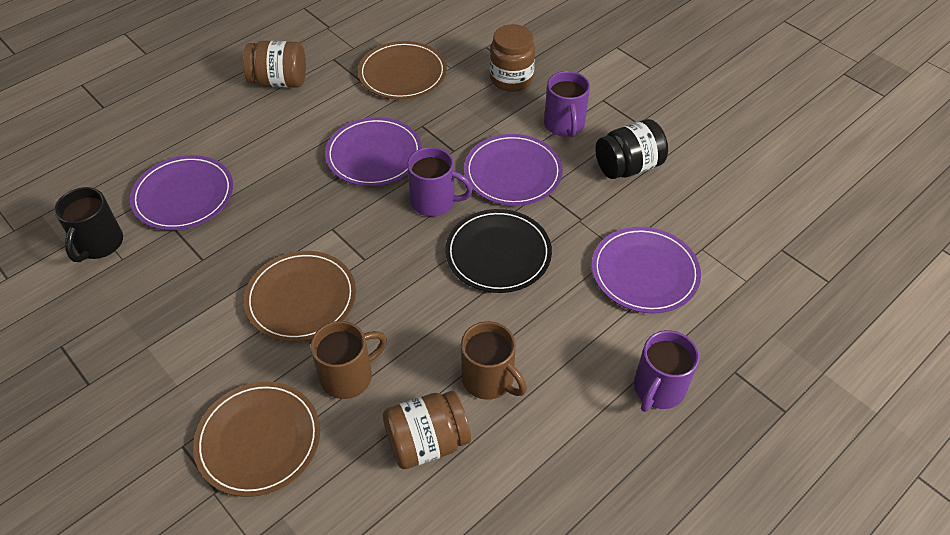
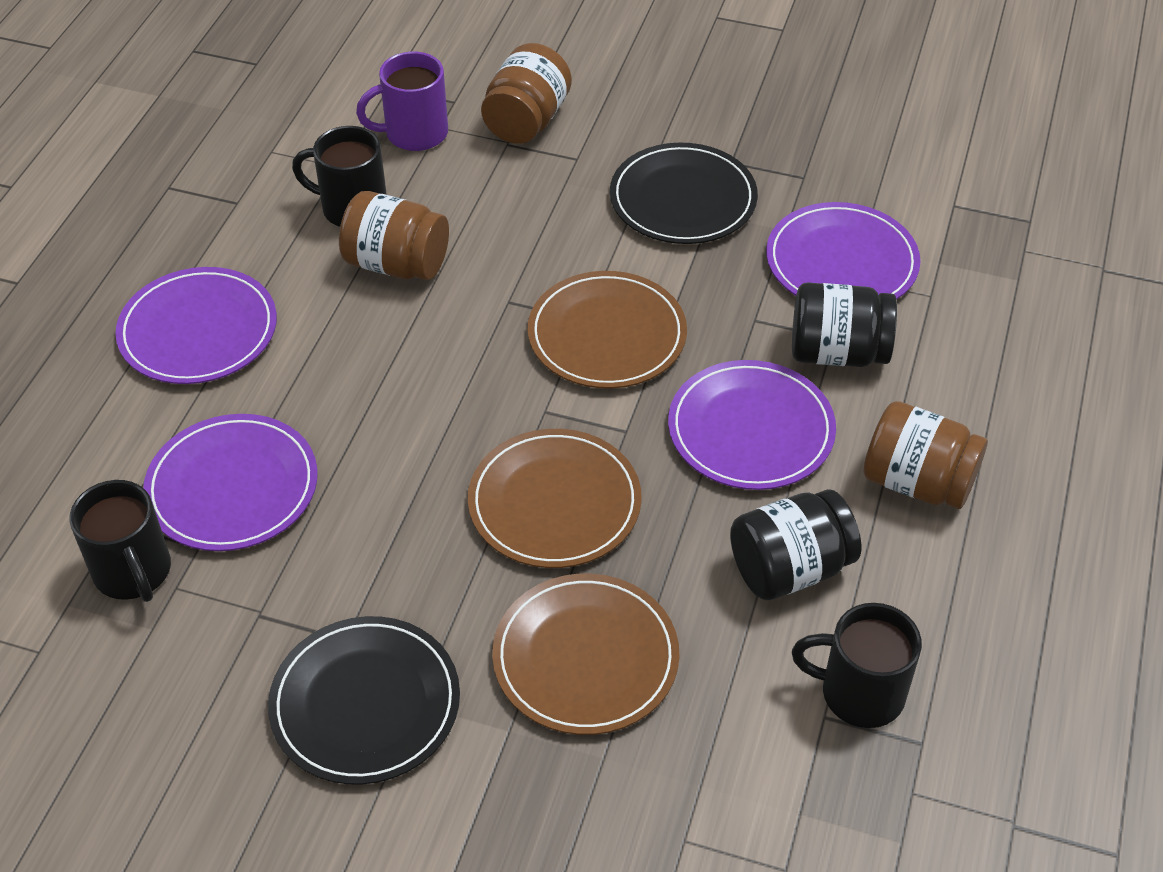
black jar: 1 -> 2
black mug: 1 -> 3
black plate: 1 -> 2
brown mug: 2 -> 0
purple mug: 3 -> 1

